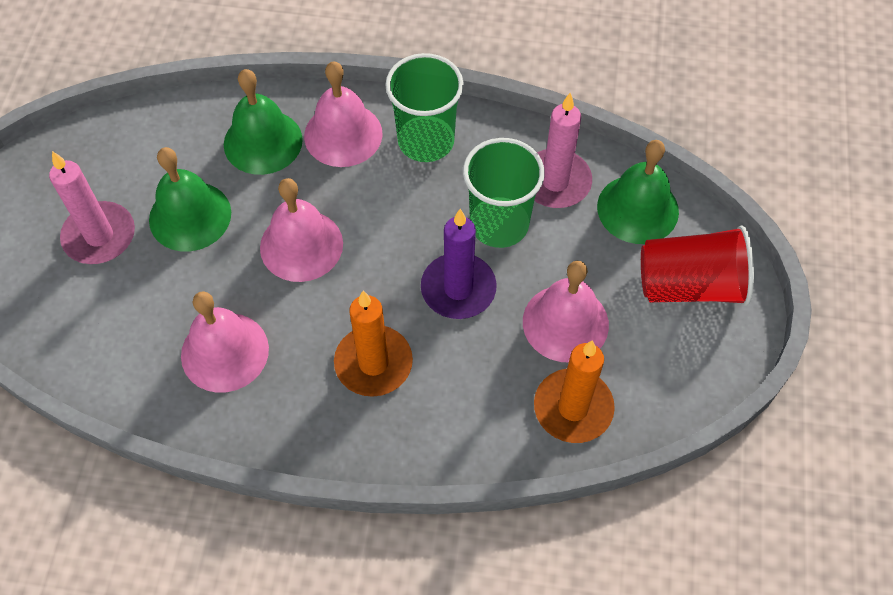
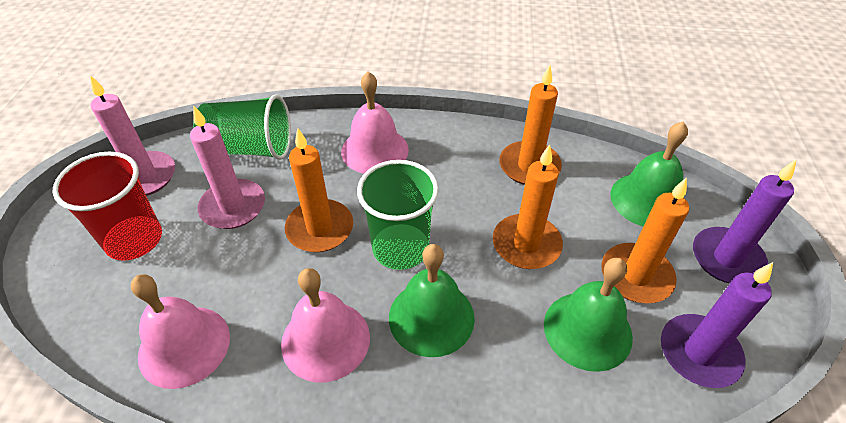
orange candle: 2 -> 4
pink bell: 4 -> 3
purple candle: 1 -> 2

